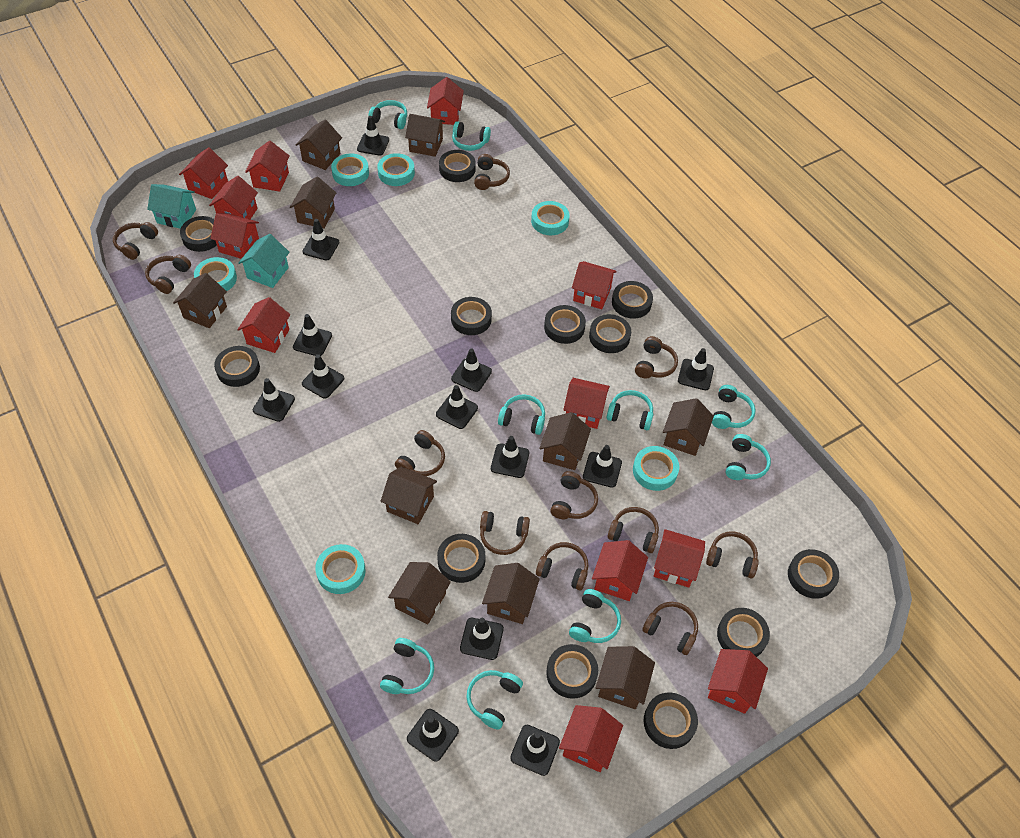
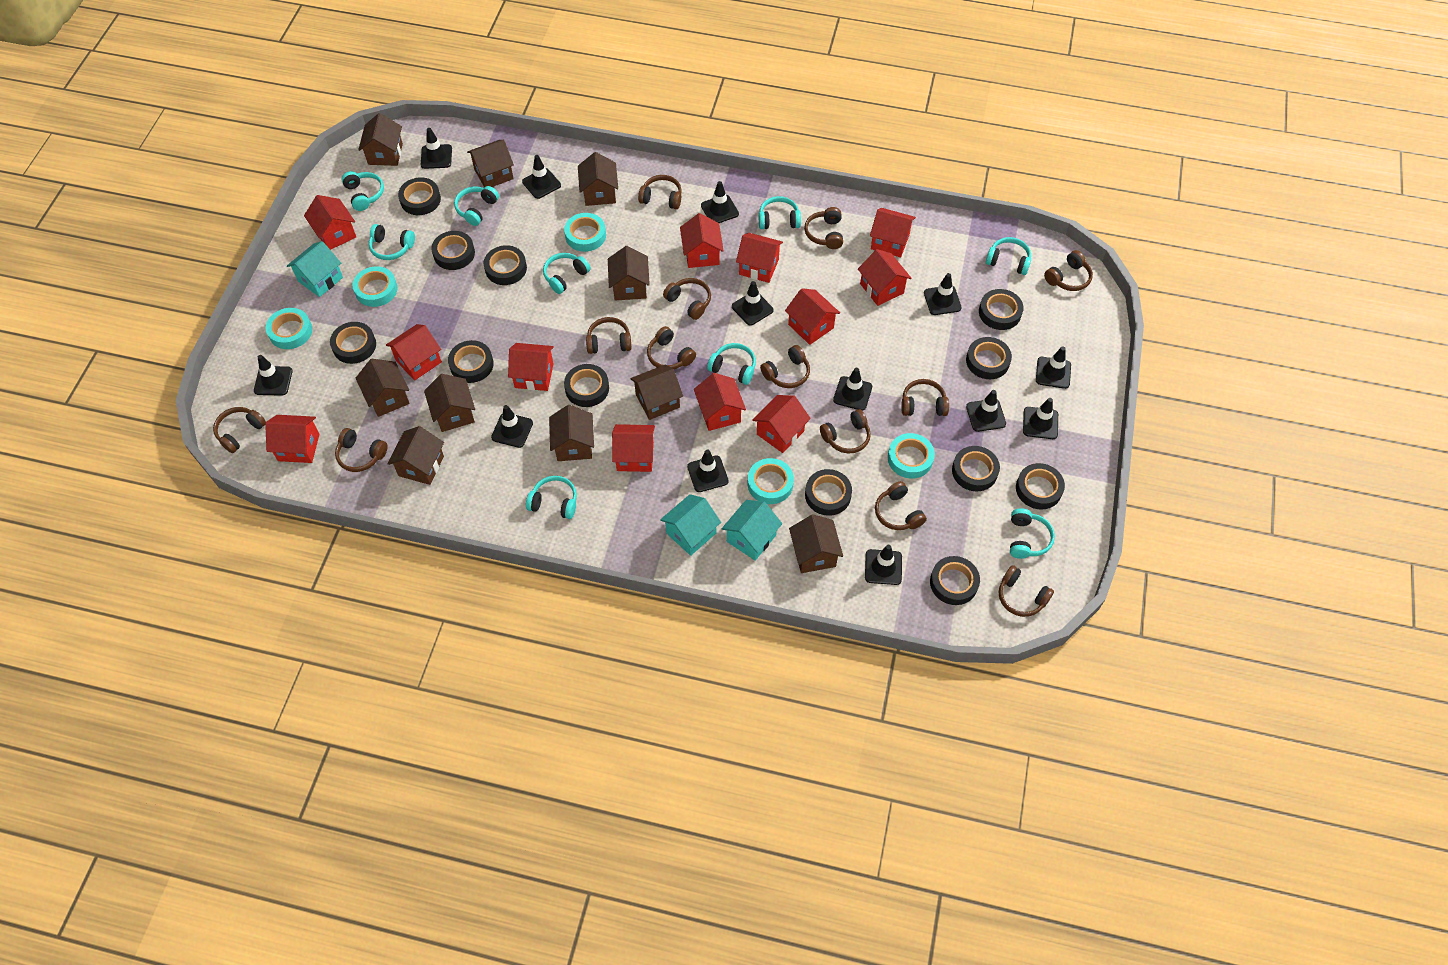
brown headphones: 11 -> 13
turquoise house: 2 -> 3
turquoise tape: 6 -> 5

